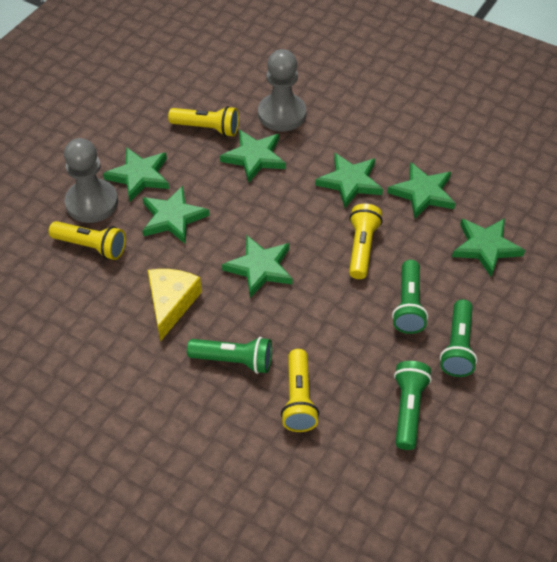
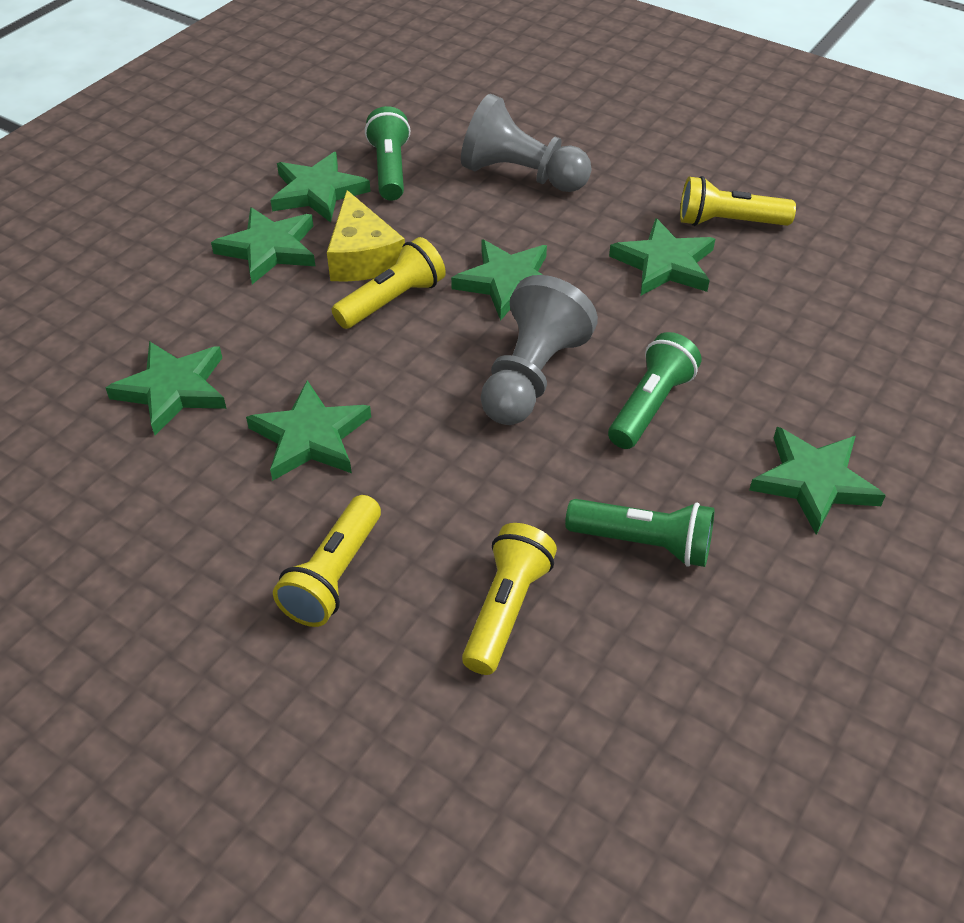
green flashlight: 4 -> 3

